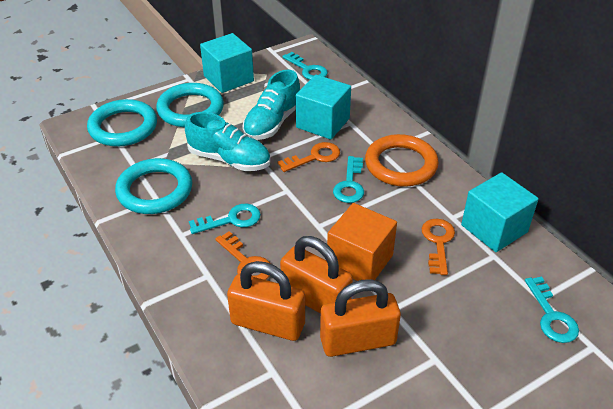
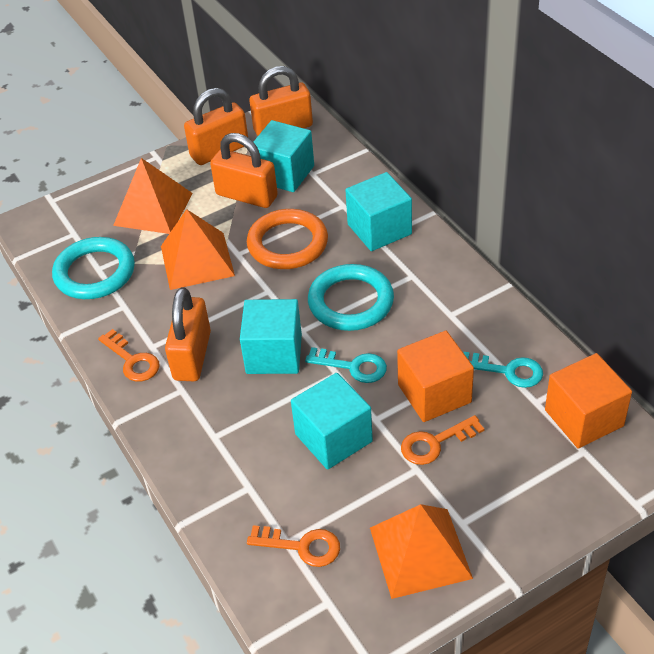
orange cube: 1 -> 2
orange padlock: 3 -> 4
orange pyramid: 0 -> 3
turquoise cube: 3 -> 4
turquoise key: 4 -> 2
turquoise ring: 3 -> 2
turquoise shoe: 2 -> 0

